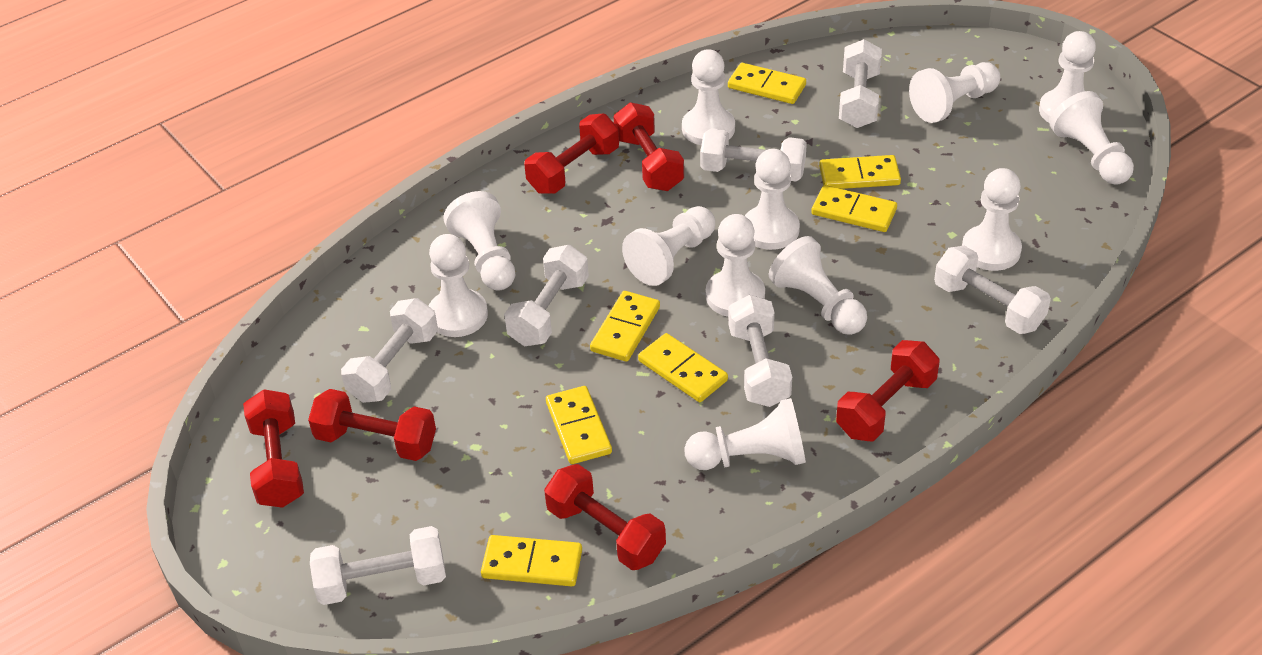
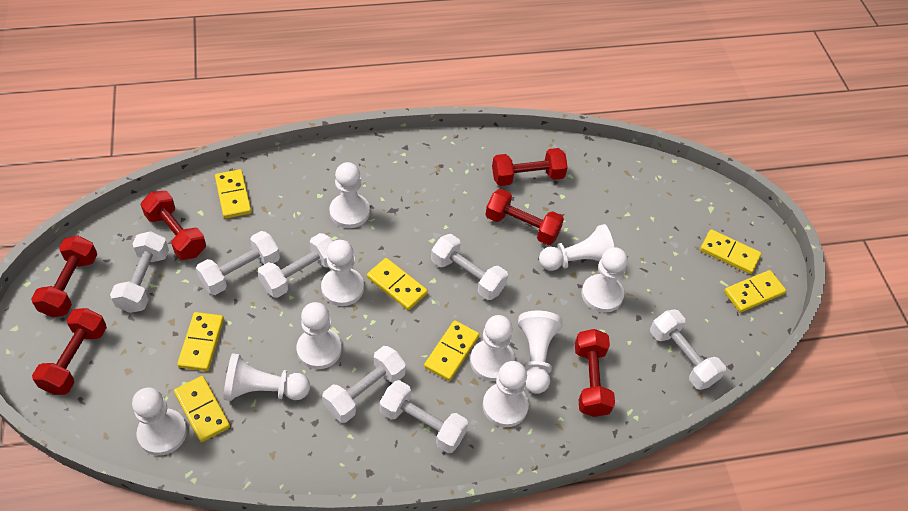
white pawn: 12 -> 10

